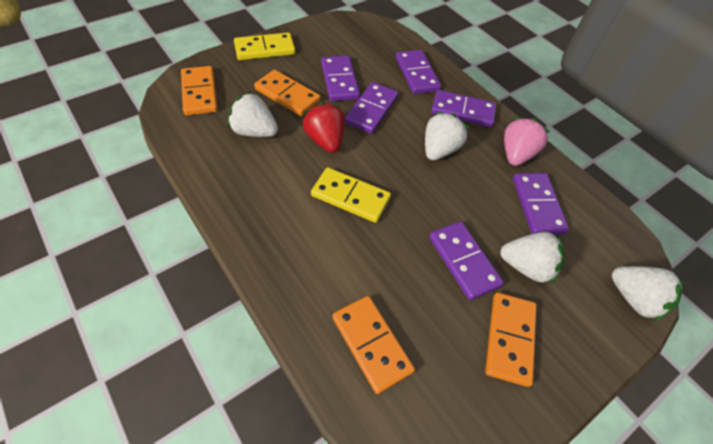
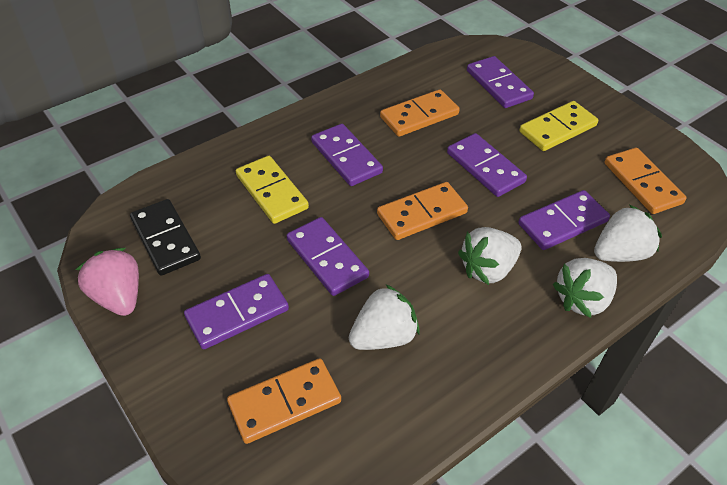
black domino: 0 -> 1
red strawberry: 1 -> 0

